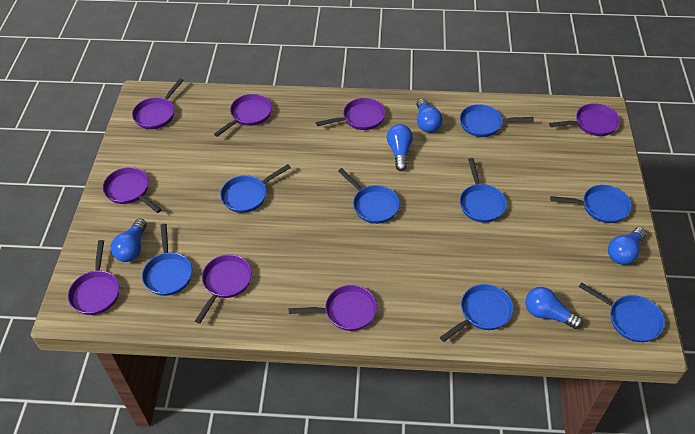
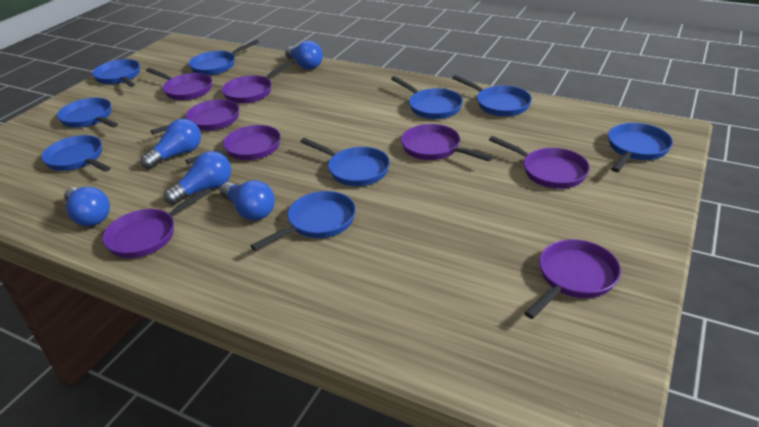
blue pan: 8 -> 9

